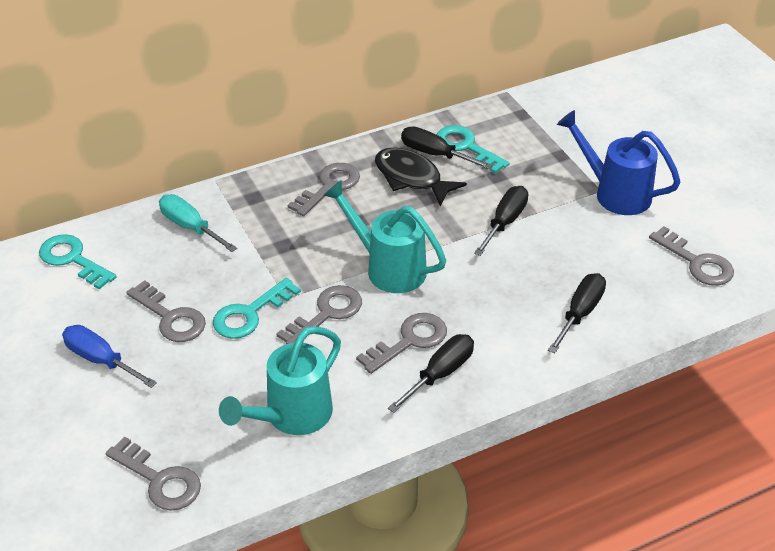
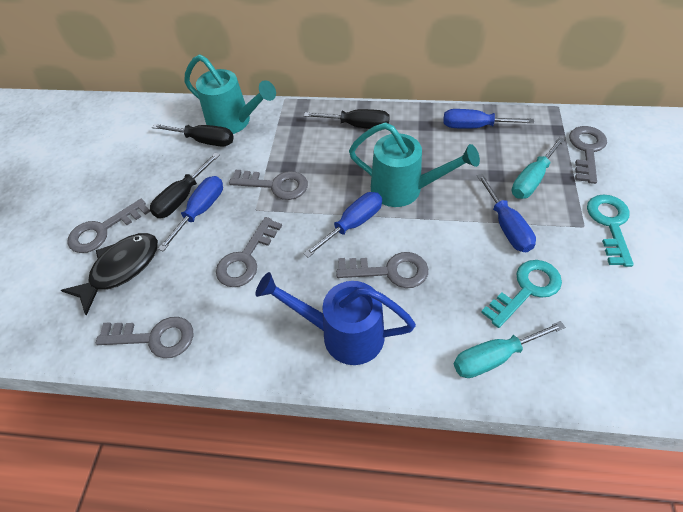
black screwdriver: 4 -> 3
blue screwdriver: 1 -> 4
turquoise key: 3 -> 2
turquoise screwdriver: 1 -> 2

